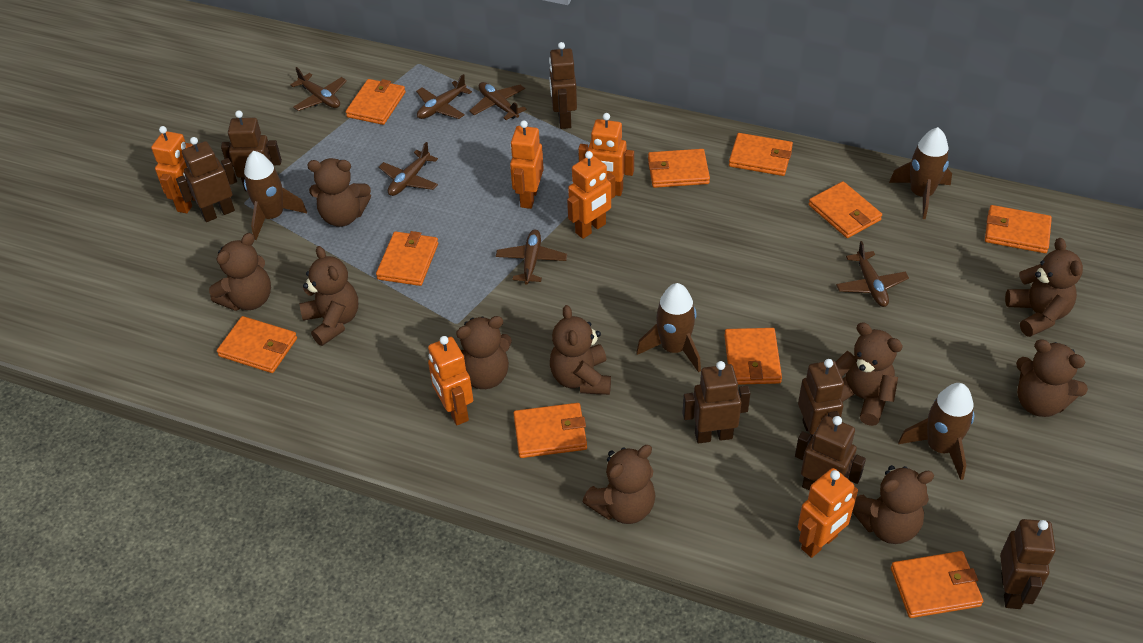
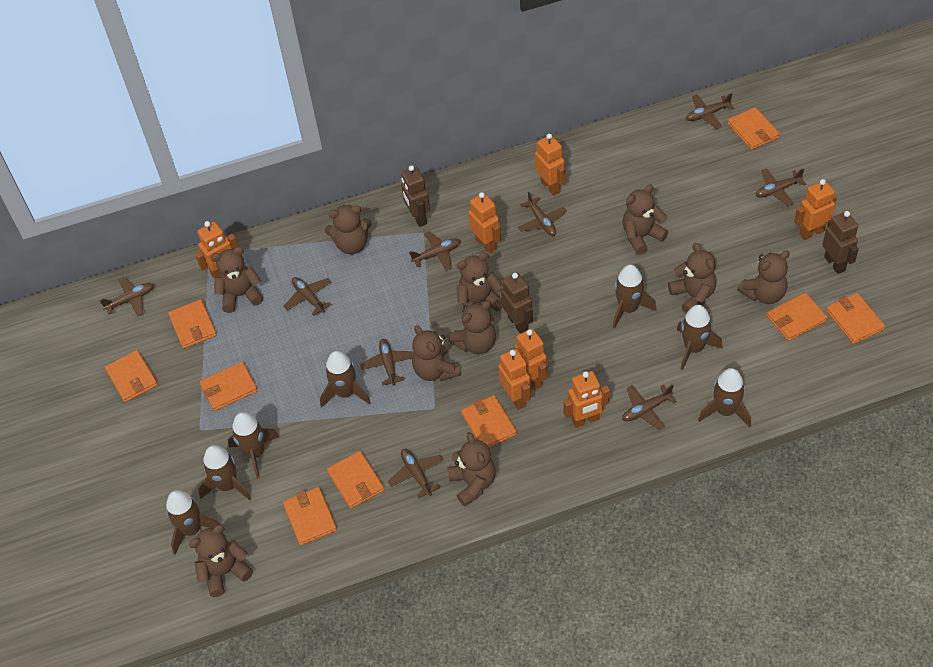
brown plane: 6 -> 9
brown robot: 7 -> 3
brown rocket: 4 -> 7
orange robot: 6 -> 7
orange wallet: 10 -> 9

